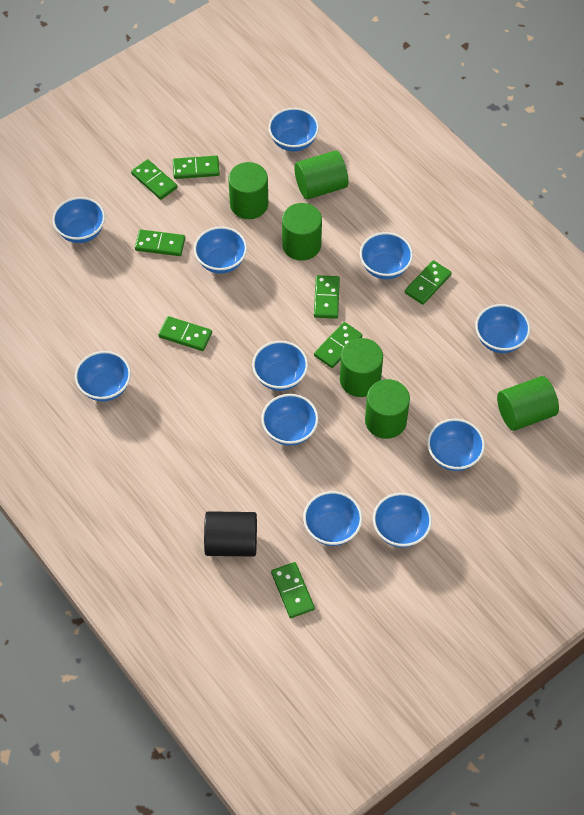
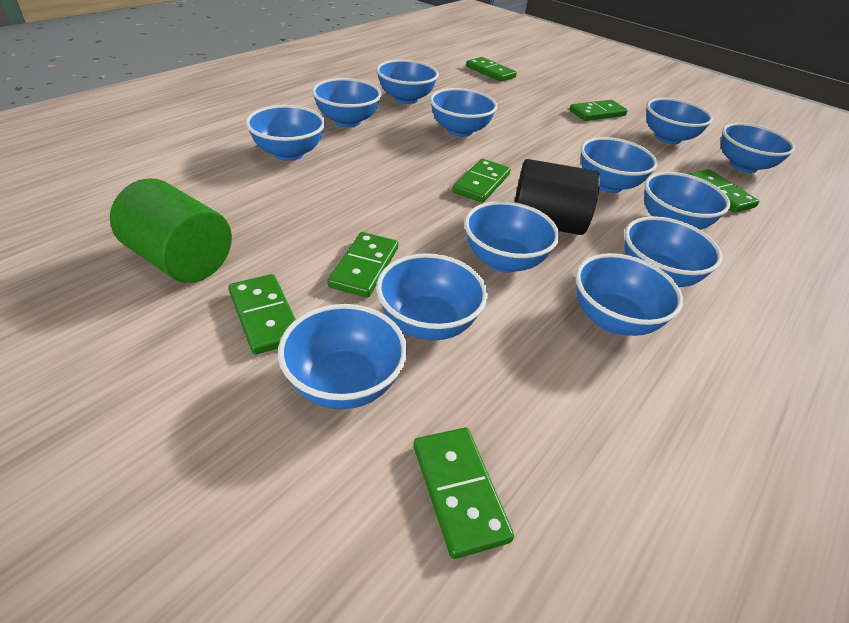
blue bowl: 11 -> 13
green cylinder: 6 -> 1
green domino: 8 -> 7

